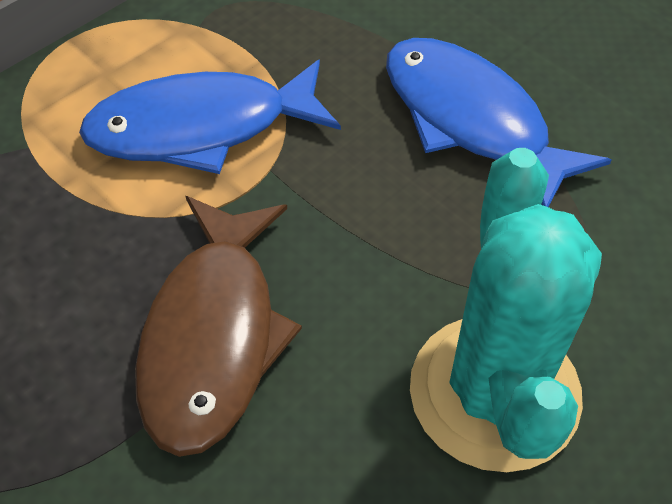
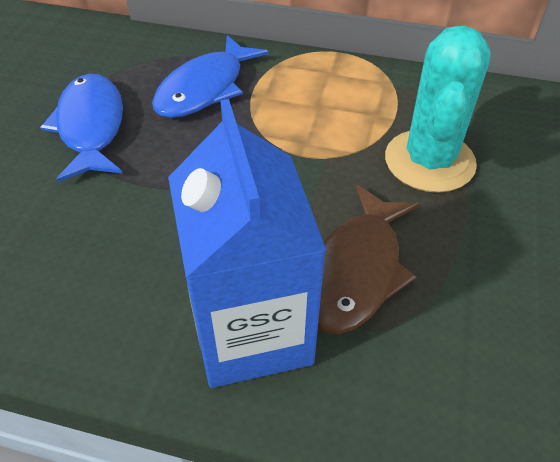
blue carton: 0 -> 1

